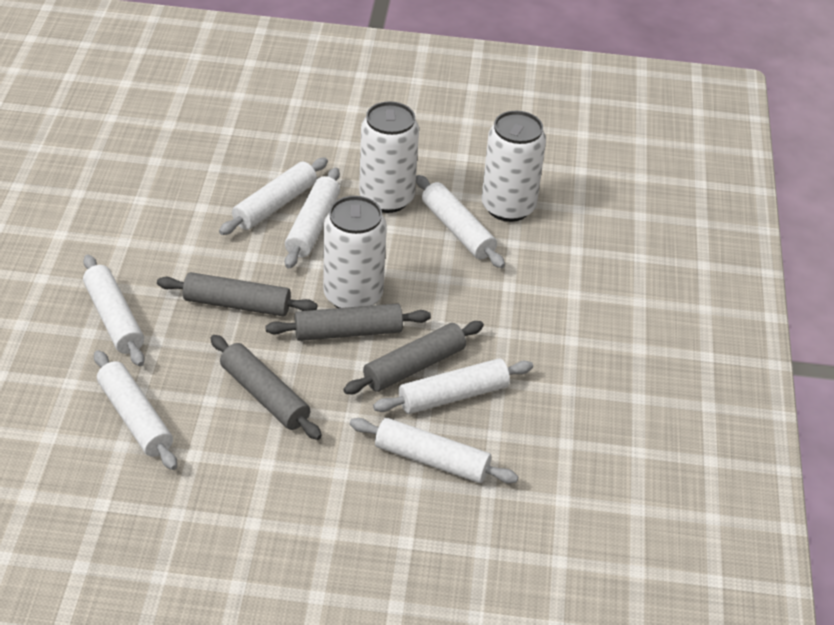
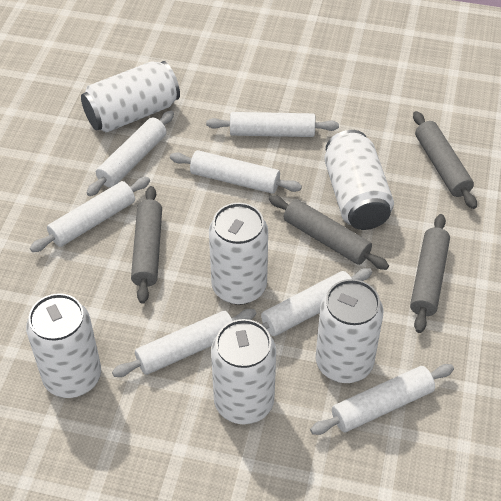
white can: 3 -> 6

